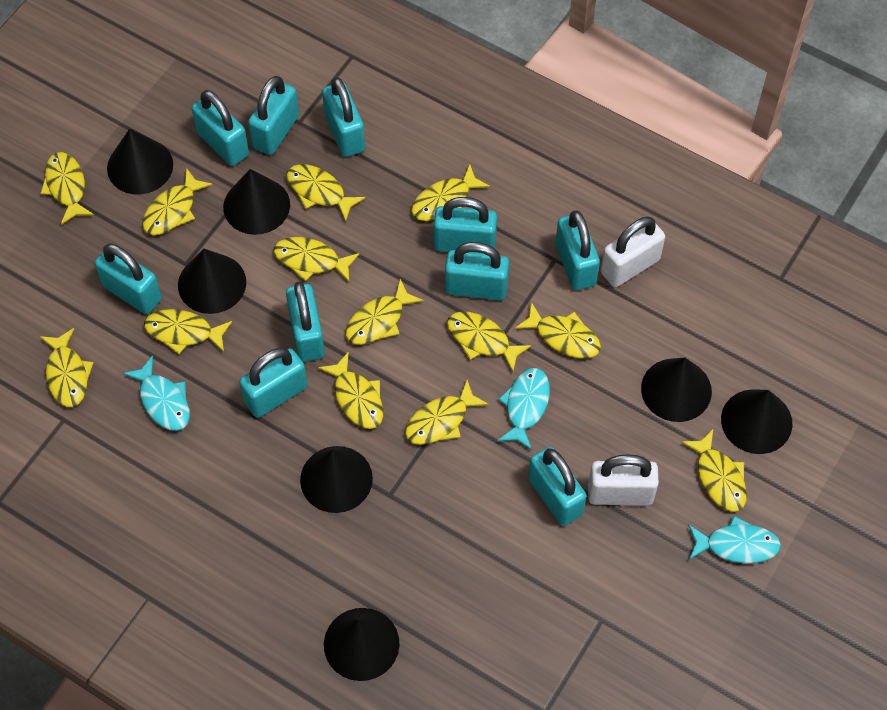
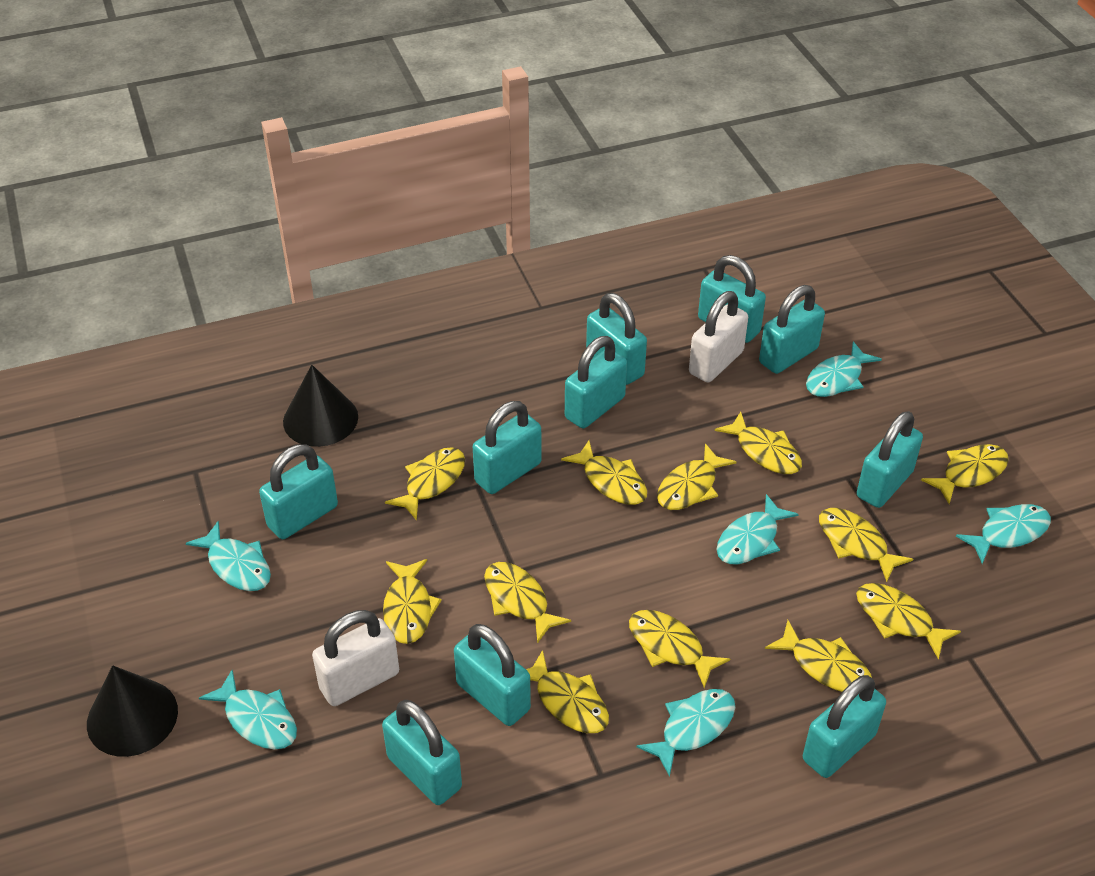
black cone: 7 -> 2
turquoise fish: 3 -> 6
yellow fish: 13 -> 12

